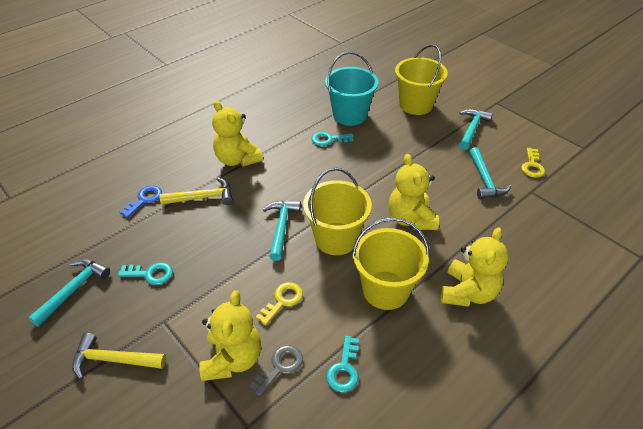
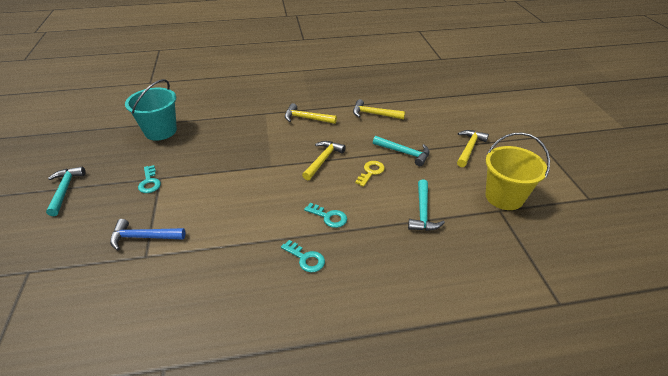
blue hammer: 0 -> 1
blue key: 1 -> 0
grey key: 1 -> 0
turquoise hammer: 4 -> 3
yellow bucket: 3 -> 1
yellow hammer: 2 -> 4
yellow key: 2 -> 1
yellow teddy bear: 4 -> 0

